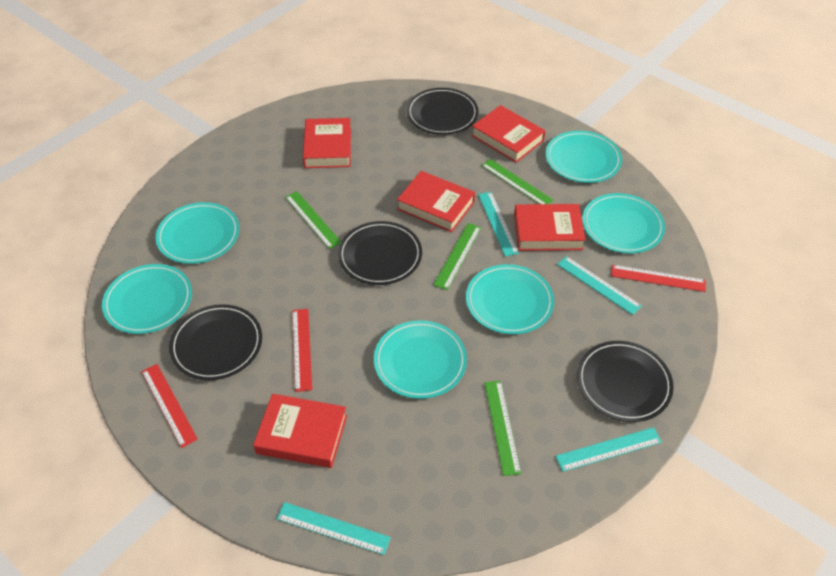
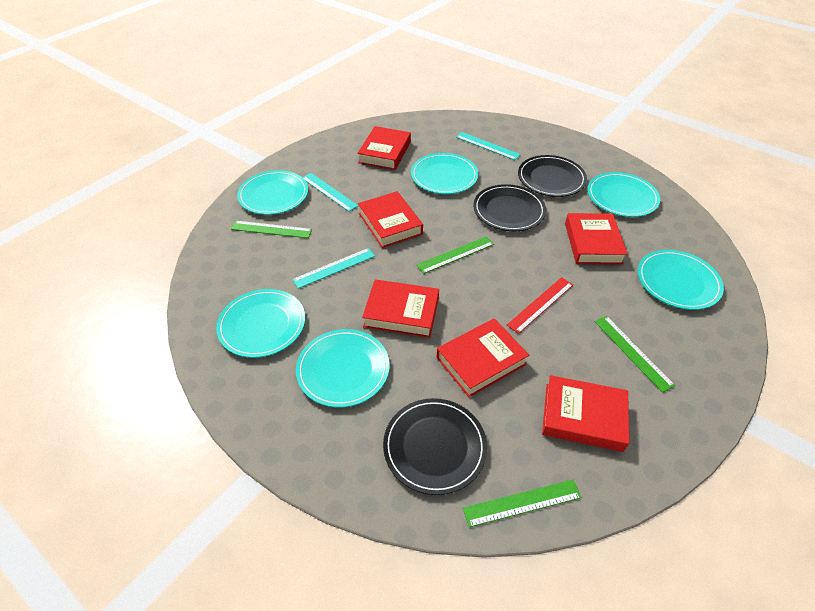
black plate: 4 -> 3
red book: 5 -> 6
red ruler: 3 -> 1
turquoise ruler: 4 -> 3

